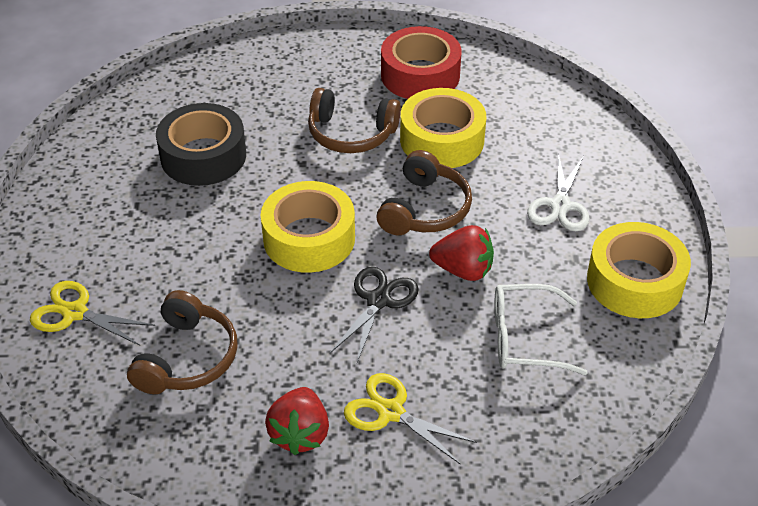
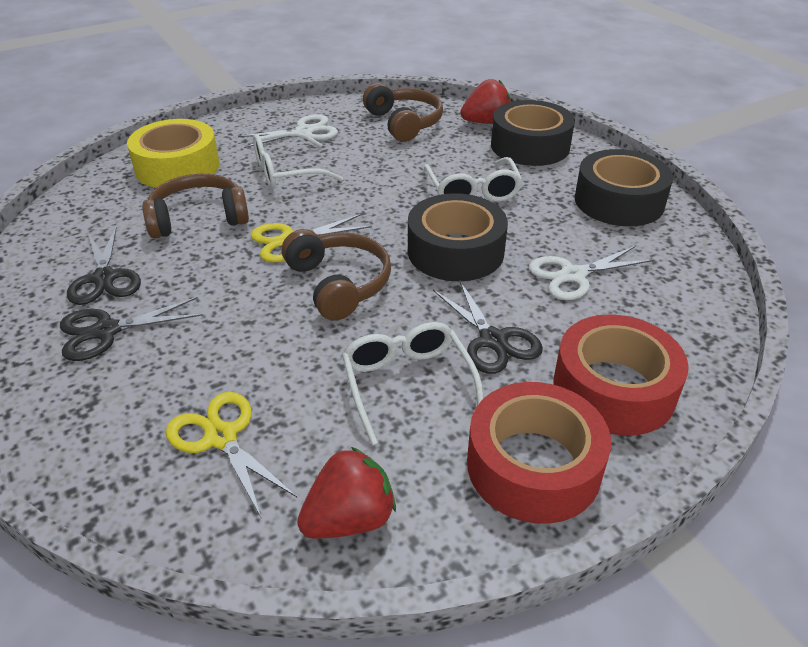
black scissors: 1 -> 3
black tape: 1 -> 3
red tape: 1 -> 2
white glasses: 1 -> 3
white scissors: 1 -> 2
yellow tape: 3 -> 1

